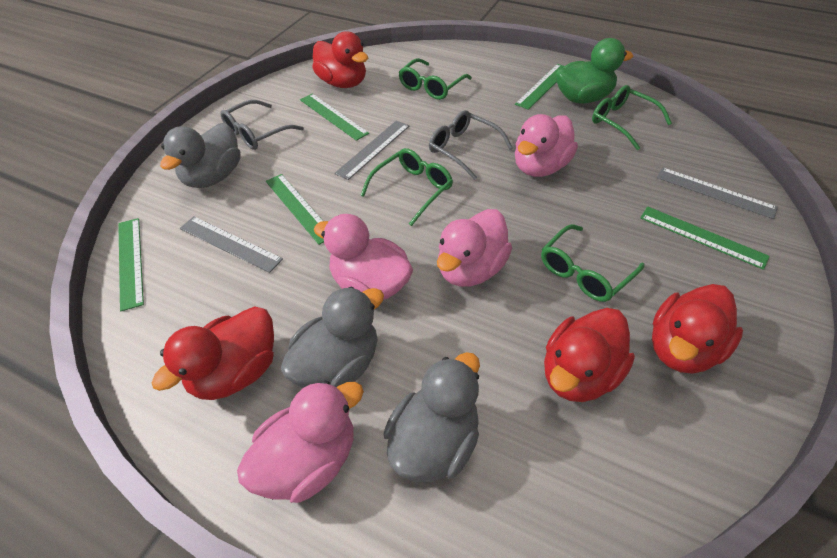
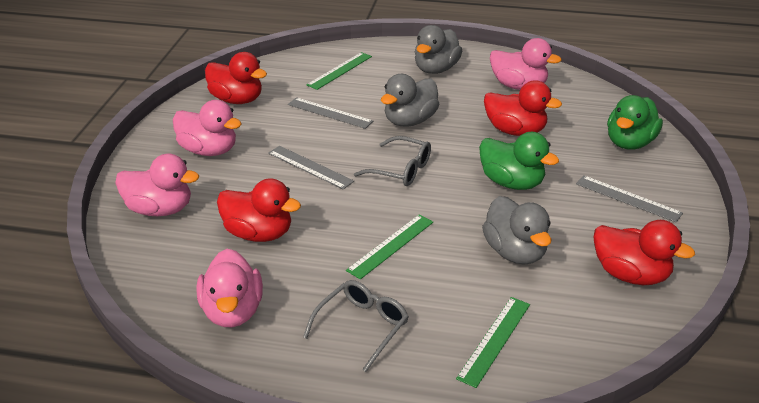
green duck: 1 -> 2
green glasses: 4 -> 0
green ruler: 5 -> 3

